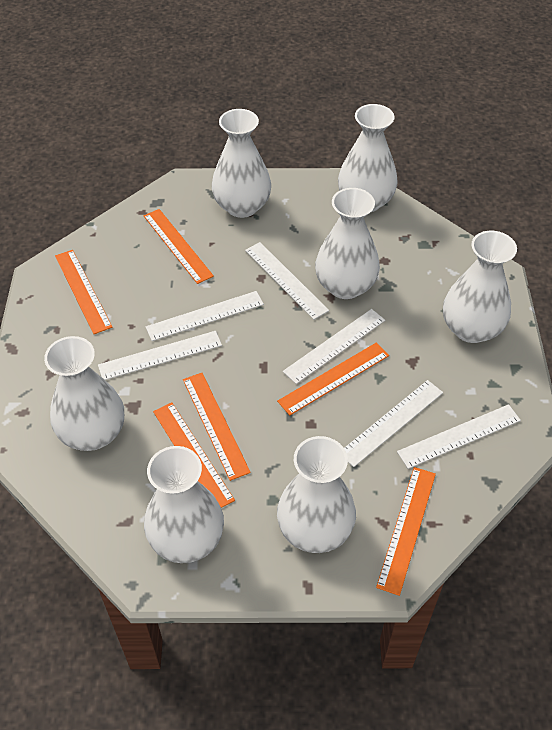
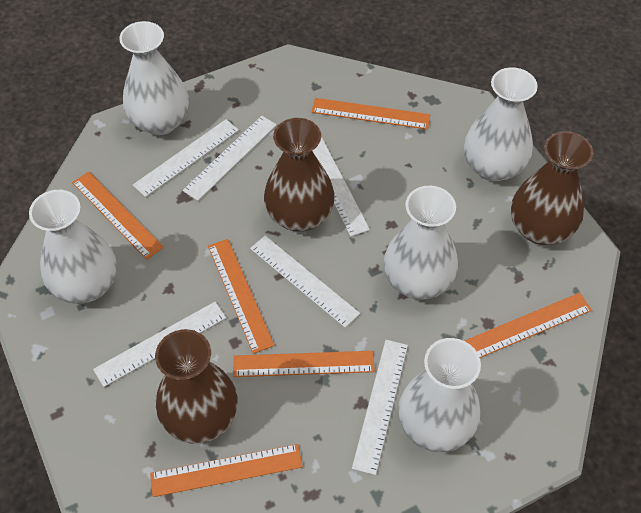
brown vase: 0 -> 3
white vase: 7 -> 5

